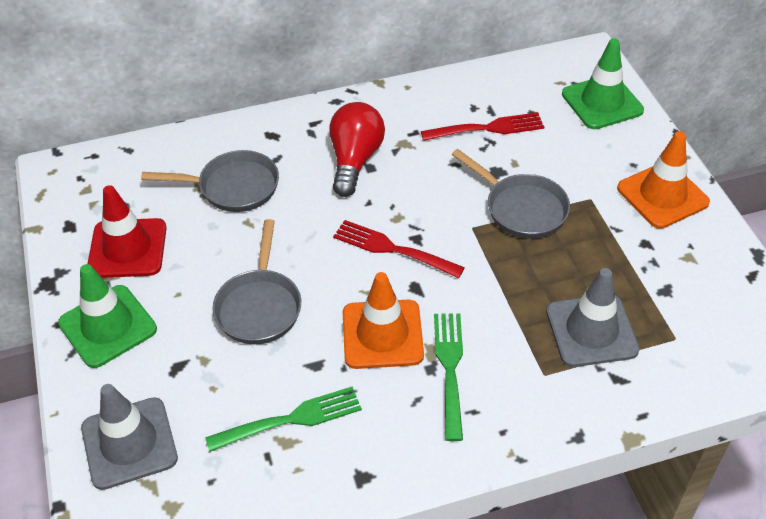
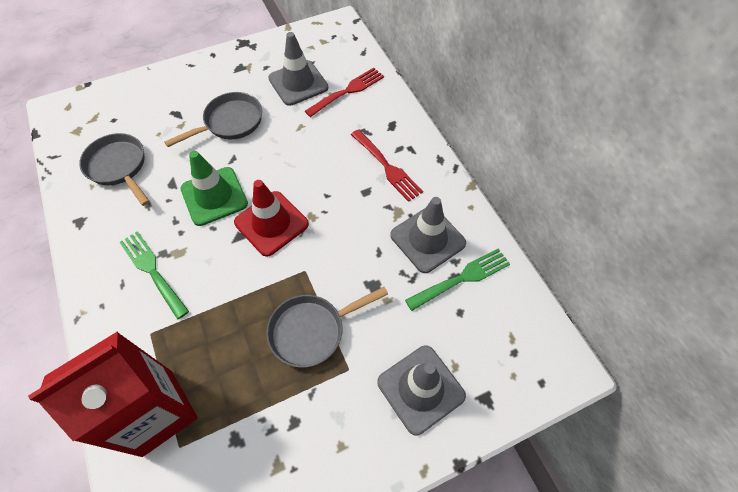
green traffic cone: 2 -> 1
grey traffic cone: 2 -> 3
orange traffic cone: 2 -> 0
red carton: 0 -> 1
red light bulb: 1 -> 0

